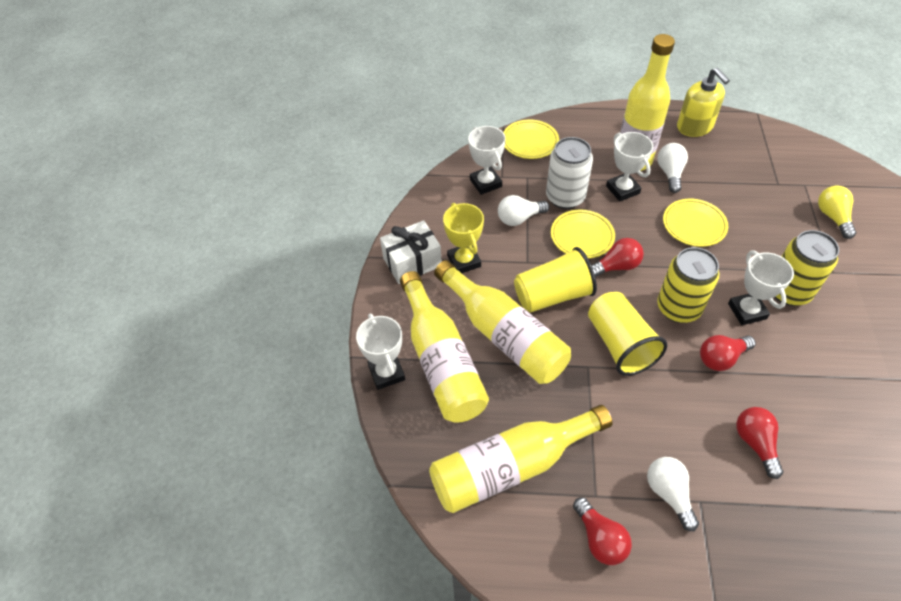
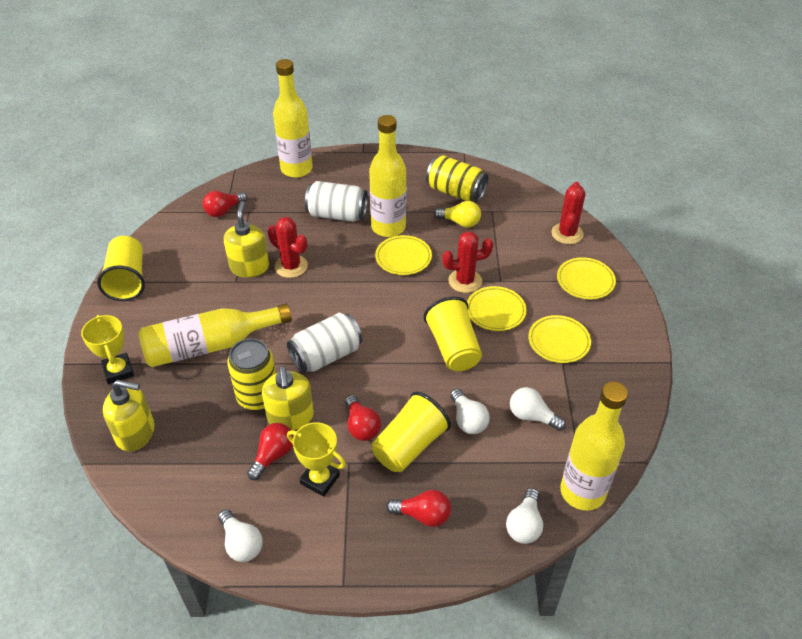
red cactus: 0 -> 3
white can: 1 -> 2
white gift: 1 -> 0
white light bulb: 3 -> 4
white trophy: 4 -> 0
yellow cup: 2 -> 3
yellow plate: 3 -> 4
yellow soap dispenser: 1 -> 3
yellow trophy: 1 -> 2

